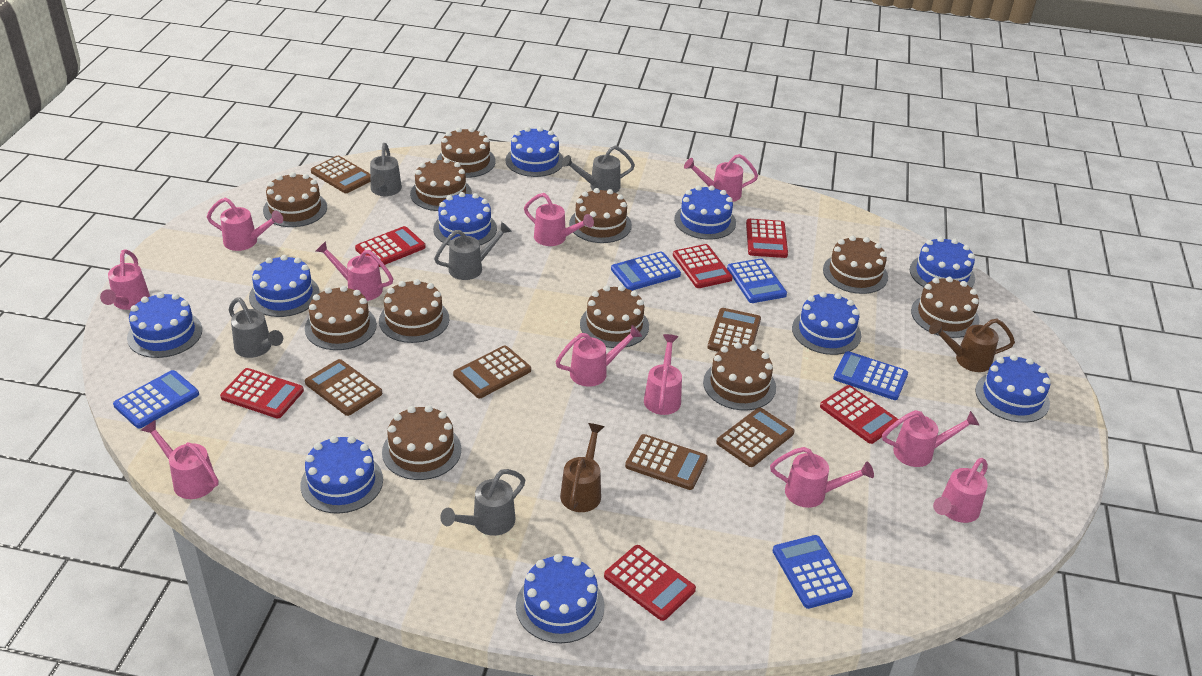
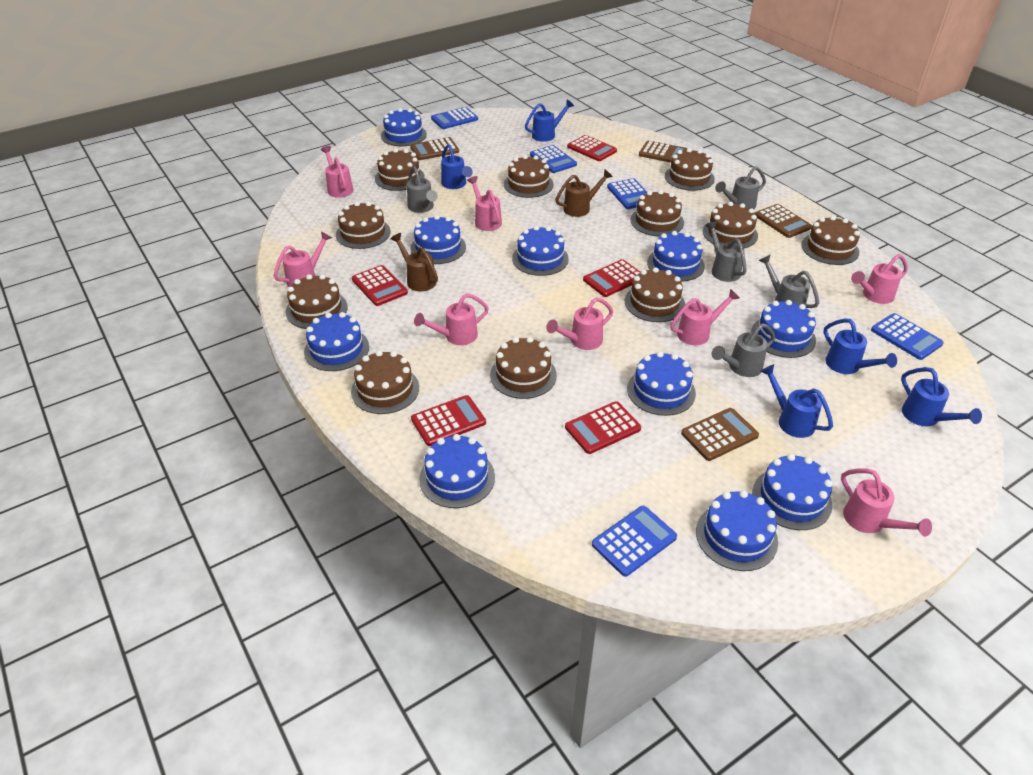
blue watering can: 0 -> 5
brown calculator: 6 -> 4
pink watering can: 11 -> 8
red calculator: 6 -> 5

